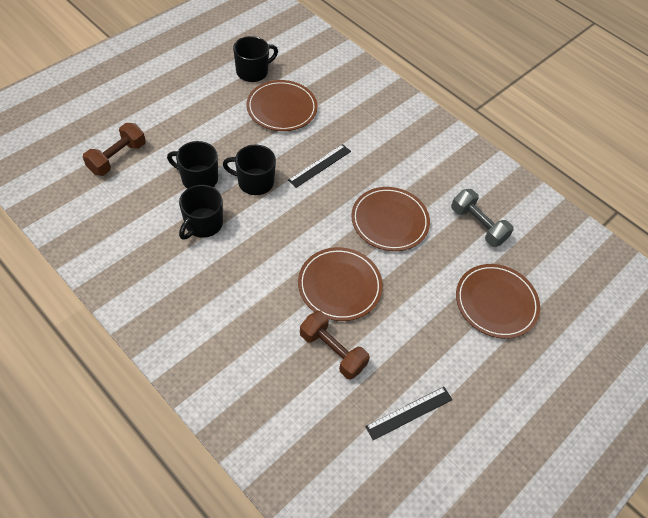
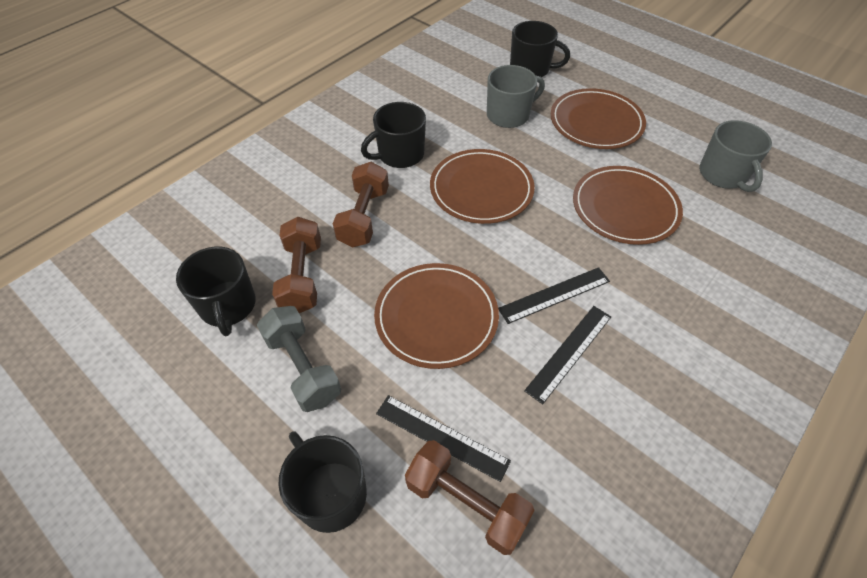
black ruler: 2 -> 3
brown dumbbell: 2 -> 3
grey mug: 0 -> 2

